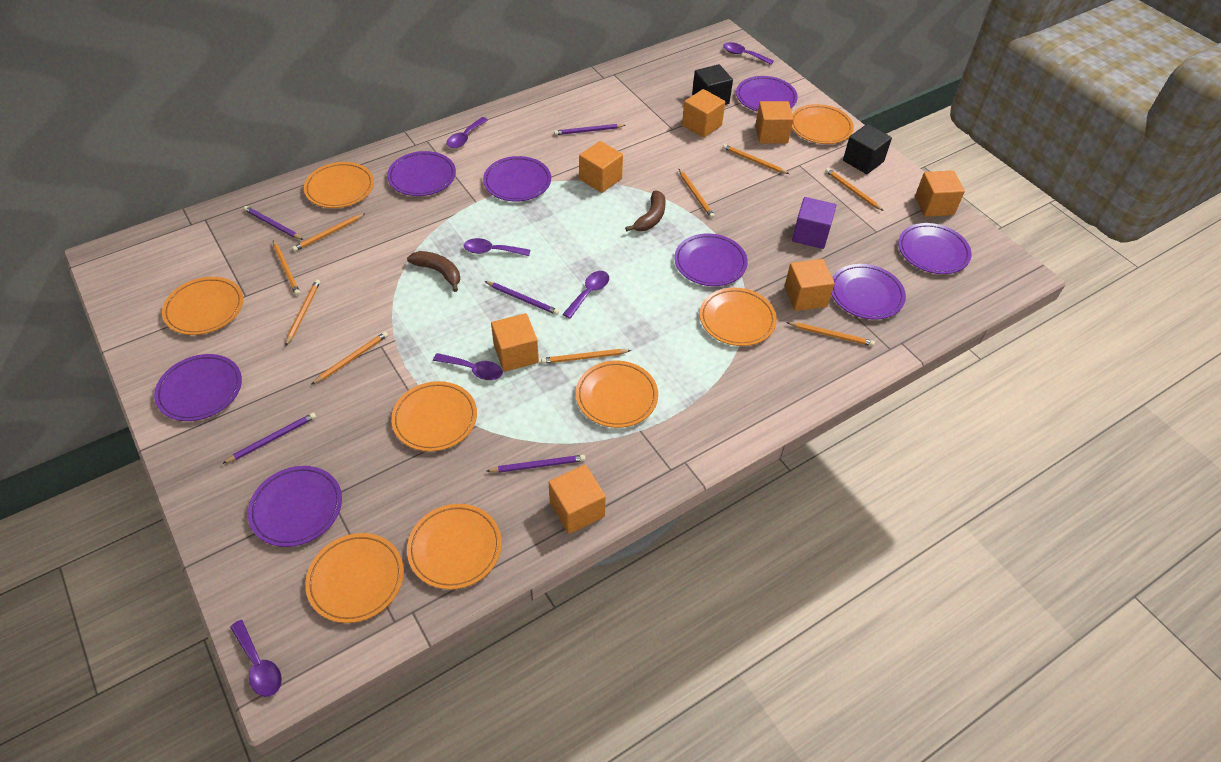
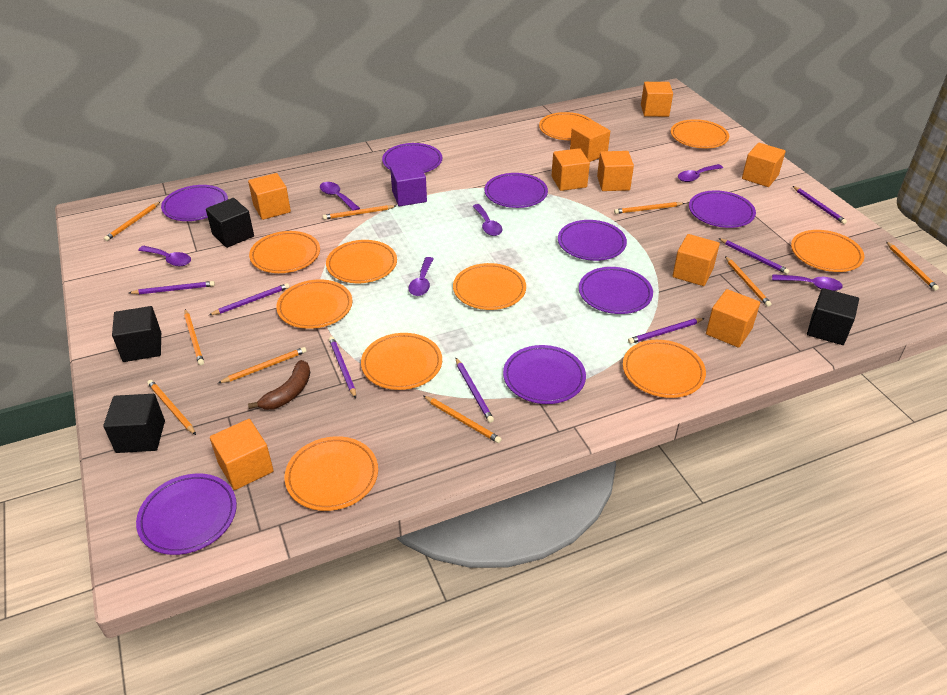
black cube: 2 -> 4
brown banana: 2 -> 1
orange cube: 7 -> 9
orange plate: 8 -> 10
purple pencil: 5 -> 7

